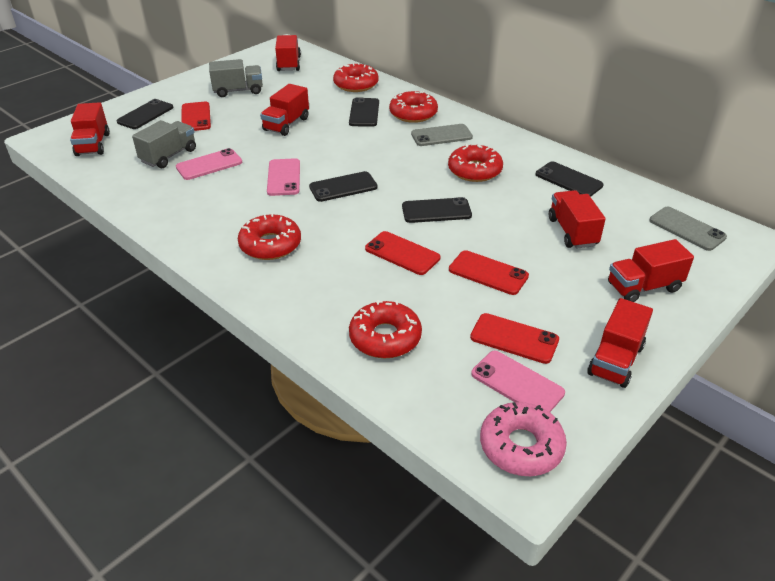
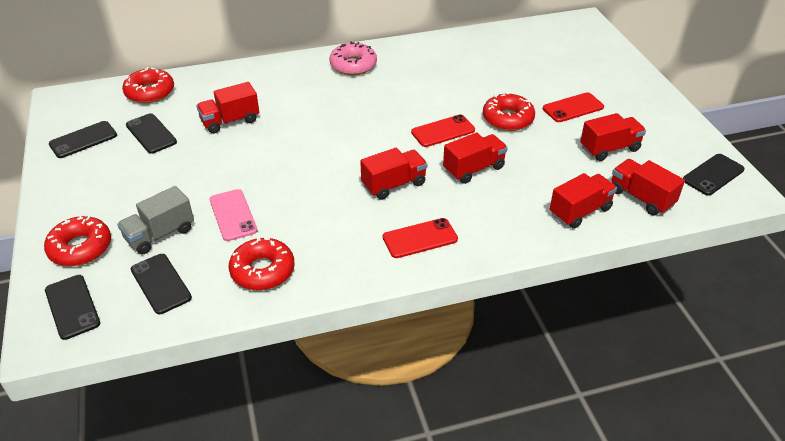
grey phone: 2 -> 0
grey truck: 2 -> 1
pink phone: 3 -> 1
red donut: 5 -> 4
red phone: 4 -> 3

